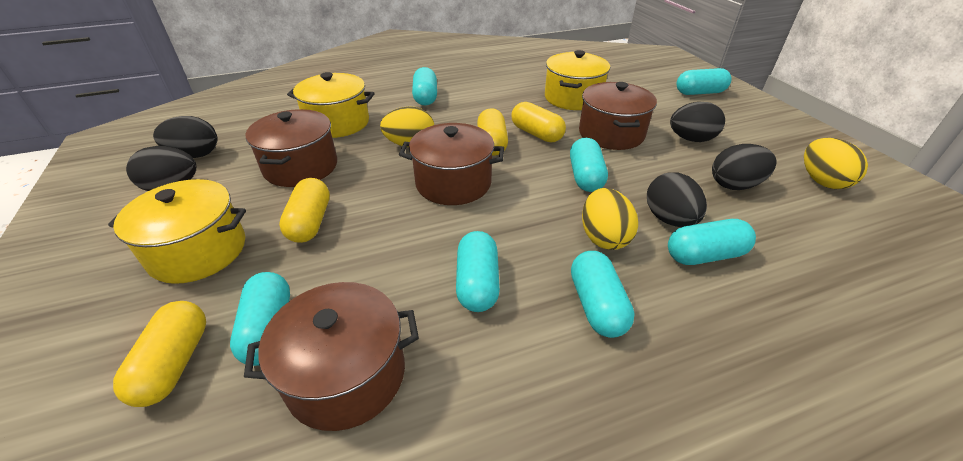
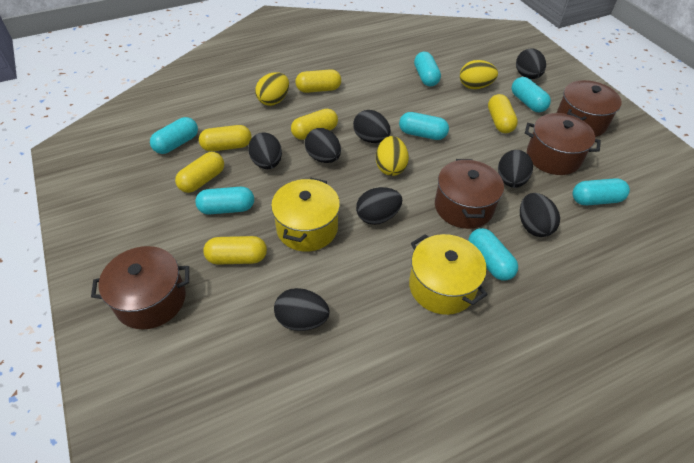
black egg: 5 -> 8
yellow capsule: 4 -> 6
yellow pot: 3 -> 2

